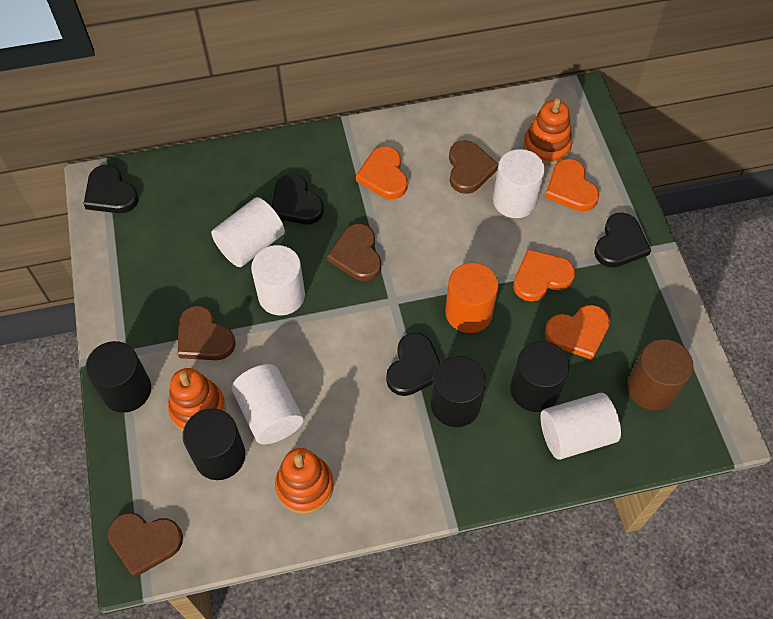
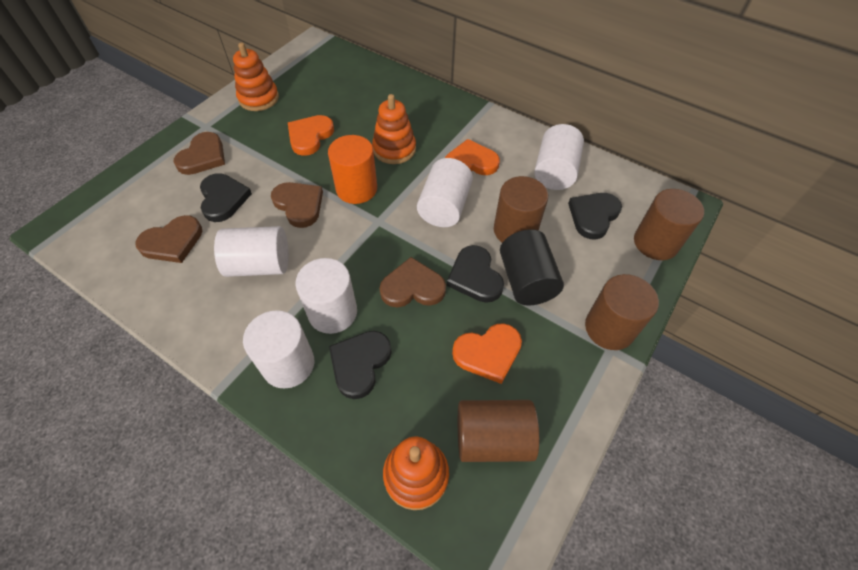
black cylinder: 4 -> 1
brown cylinder: 1 -> 4
orange heart: 4 -> 3

